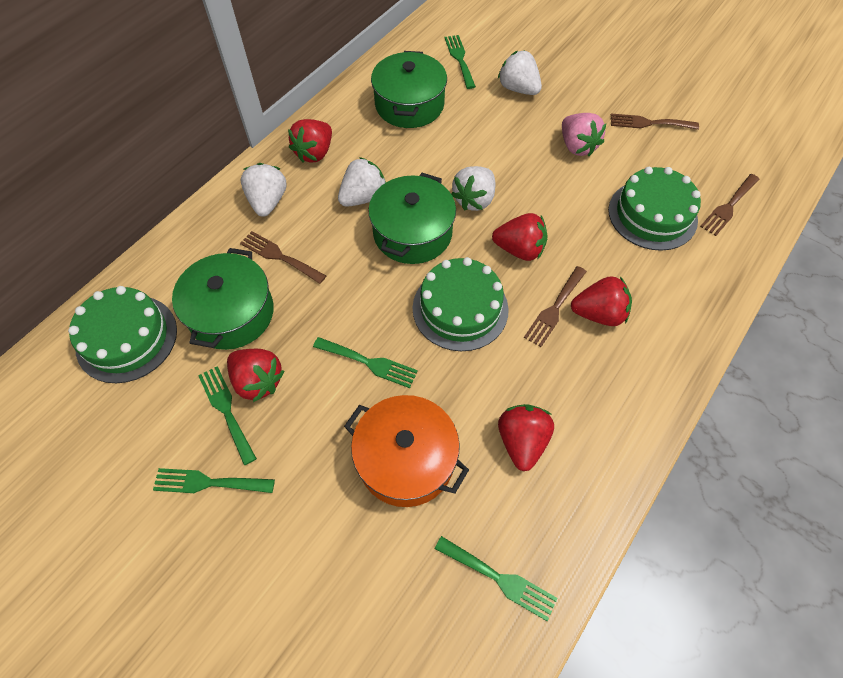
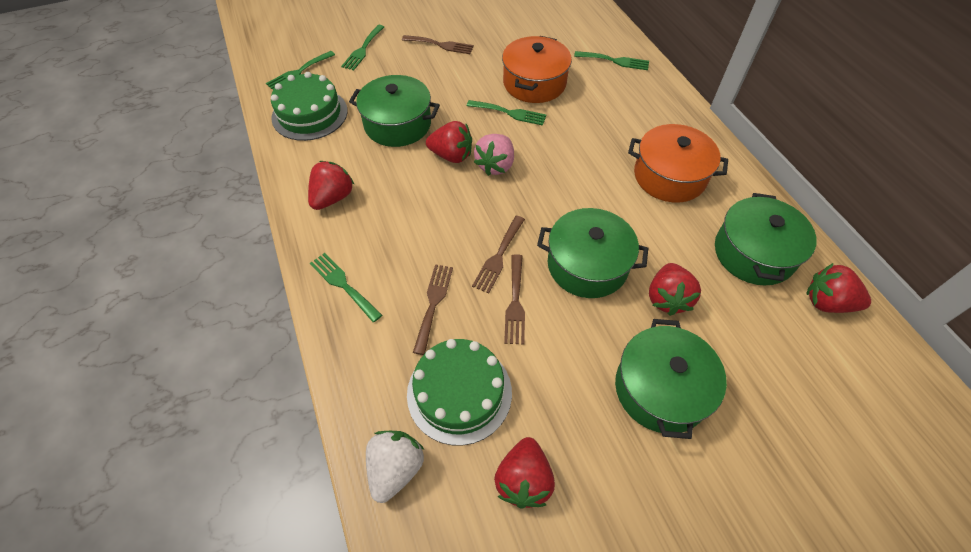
green cake: 3 -> 2
green pot: 3 -> 4
orange pot: 1 -> 2
white strawberry: 4 -> 1

